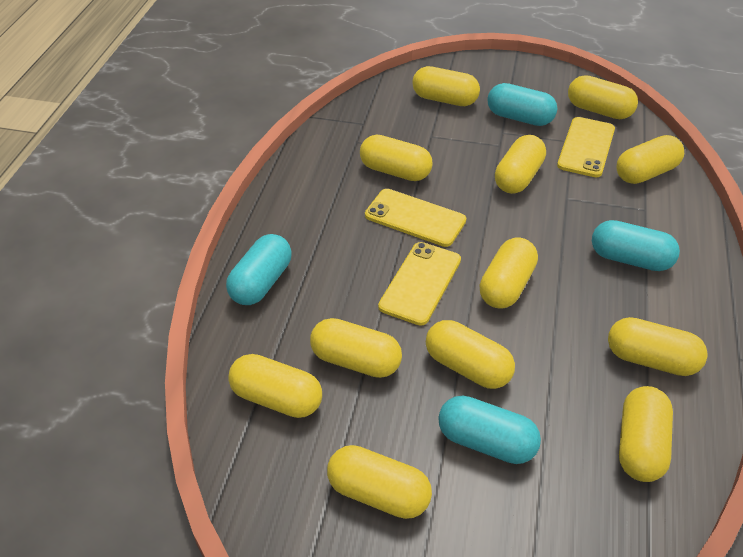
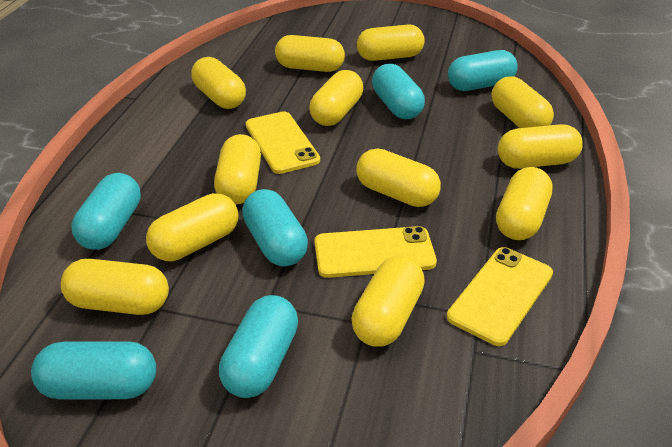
turquoise capsule: 4 -> 6

